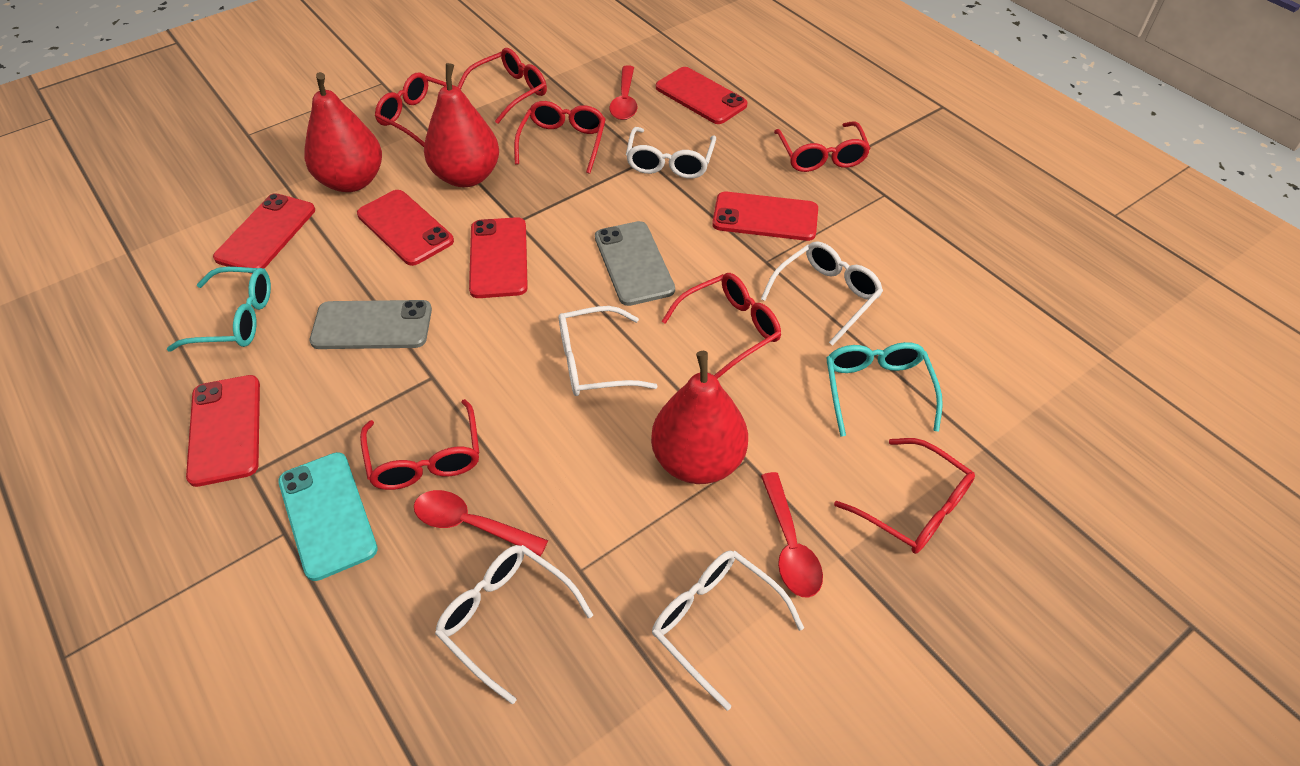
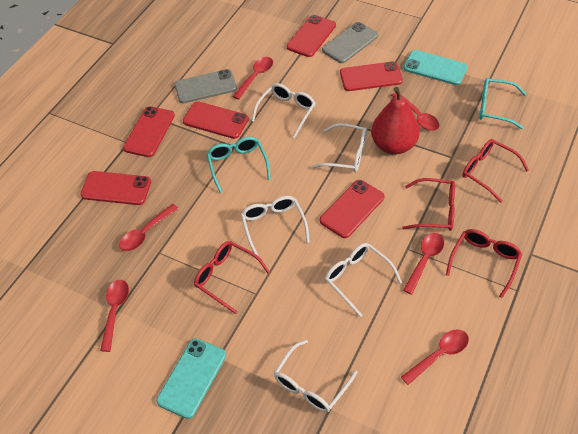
red glasses: 7 -> 4
red pear: 3 -> 1
red spoon: 3 -> 6
turquoise phone: 1 -> 2

